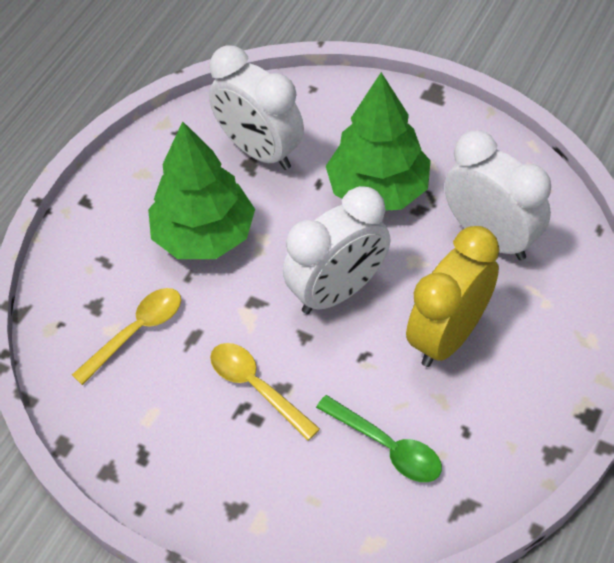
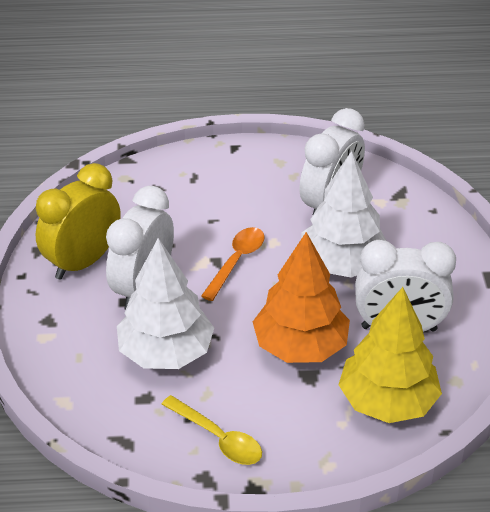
green spoon: 1 -> 0
green tree: 2 -> 0
orange spoon: 0 -> 1
orange tree: 0 -> 1
white tree: 0 -> 2
yellow spoon: 2 -> 1
yellow tree: 0 -> 1

